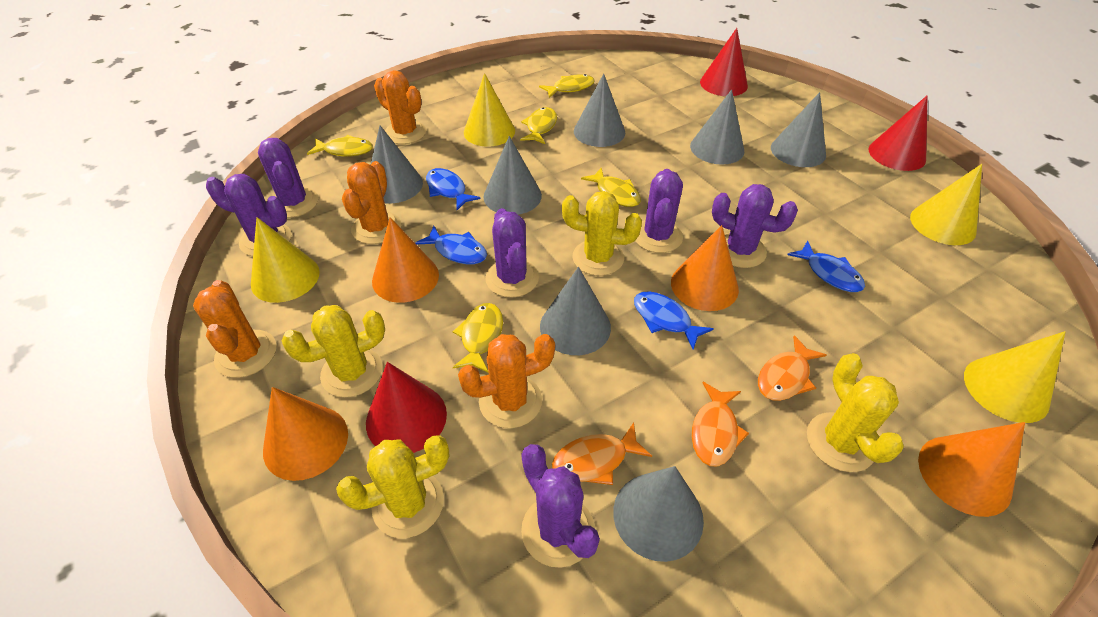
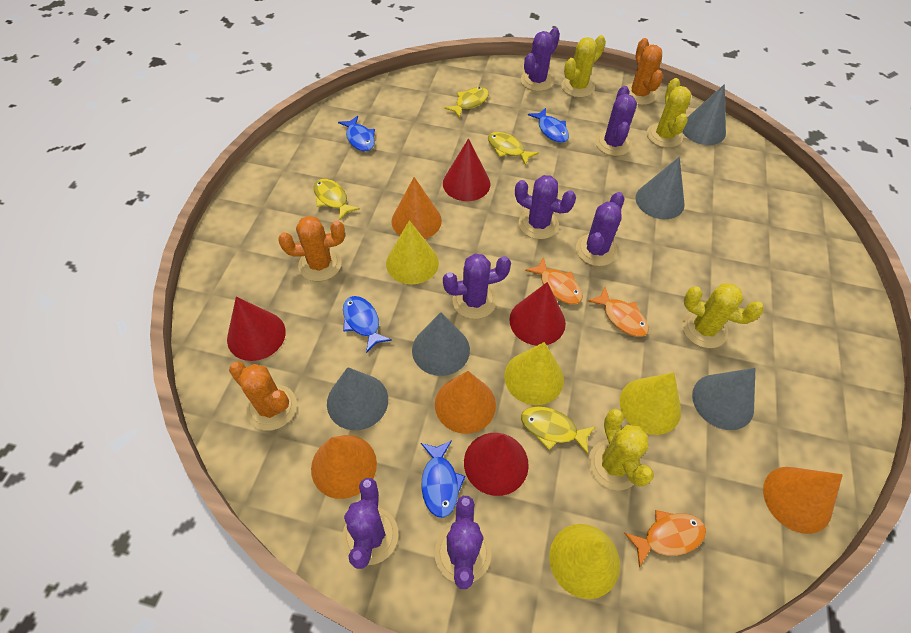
grey cone: 7 -> 5
orange cactus: 4 -> 3
purple cactus: 6 -> 7
red cone: 3 -> 4
yellow fish: 5 -> 4

